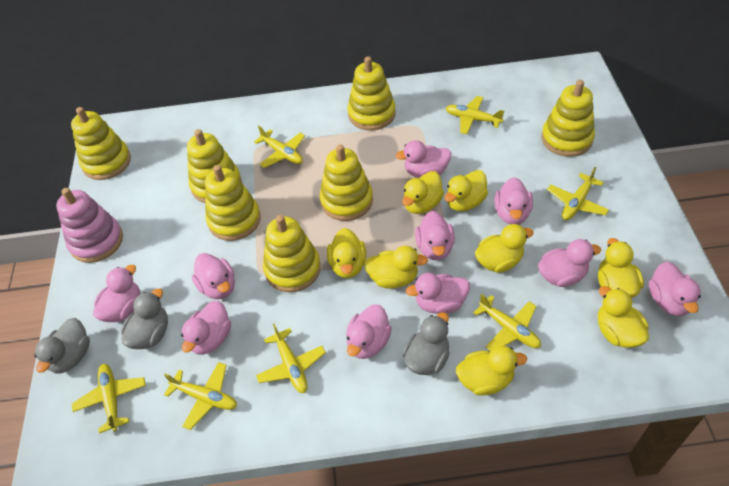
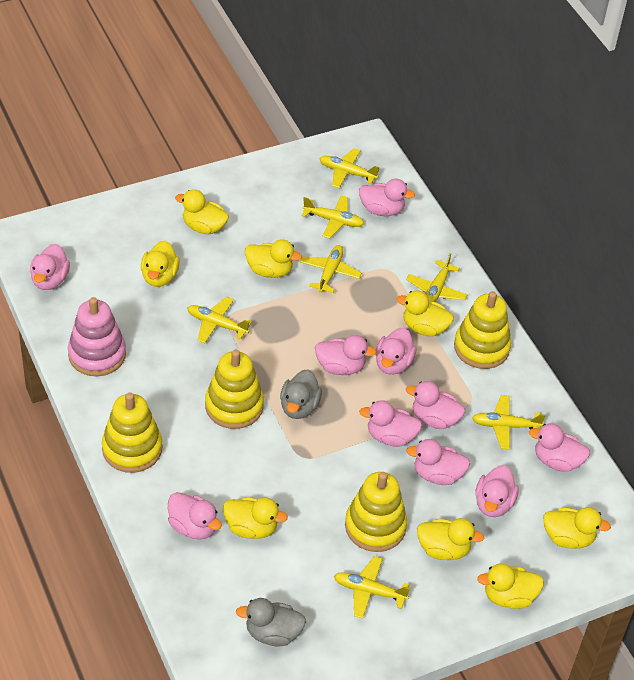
grey duck: 3 -> 2
yellow stacking toy: 7 -> 4

